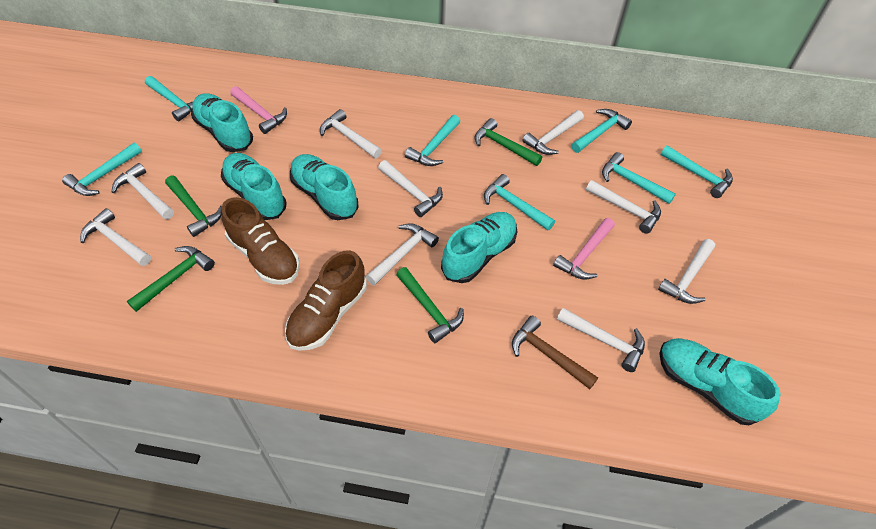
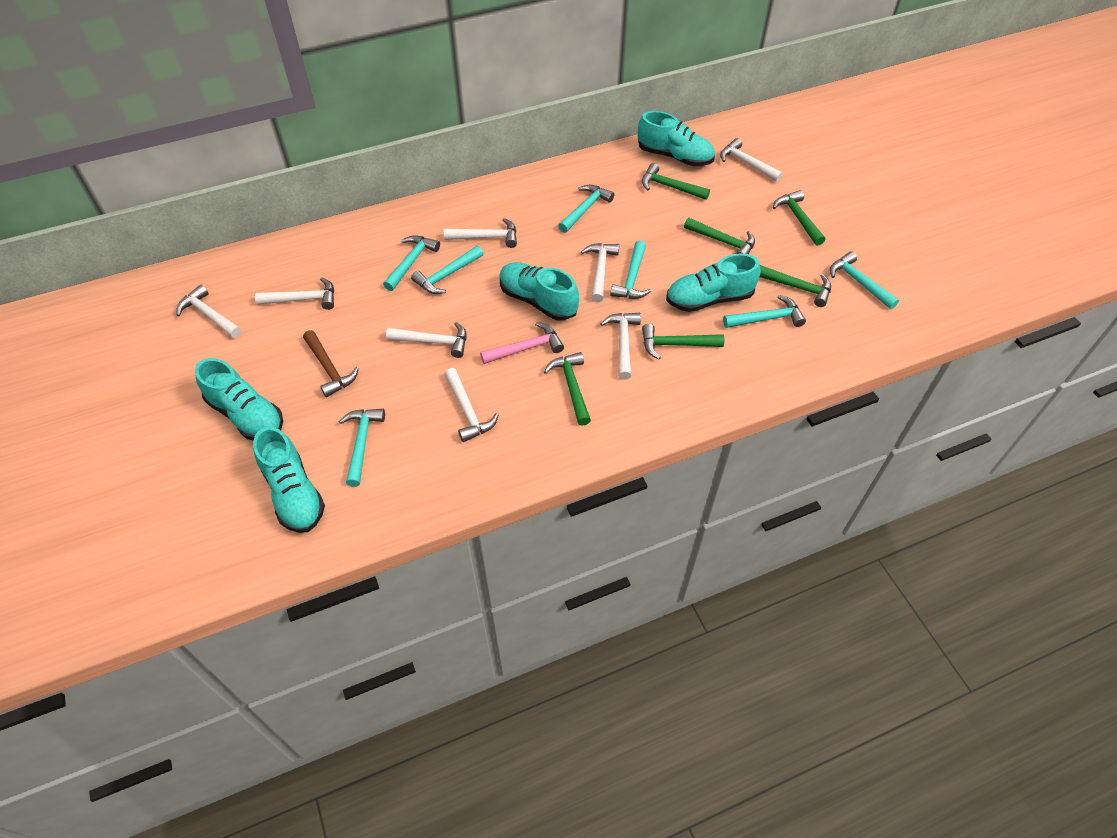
brown shoe: 2 -> 0
green hammer: 4 -> 6
pink hammer: 2 -> 1
white hammer: 9 -> 8

